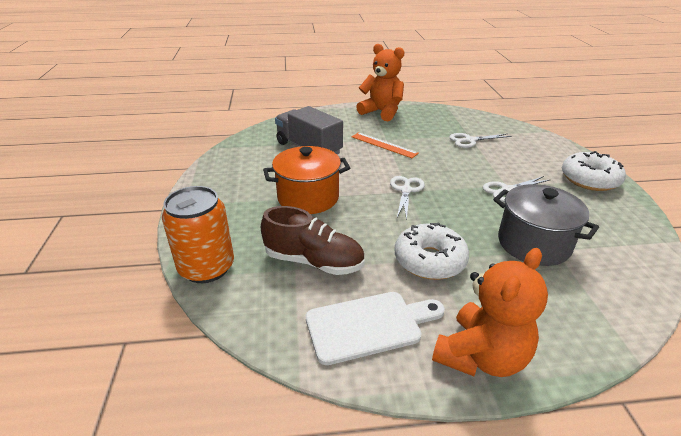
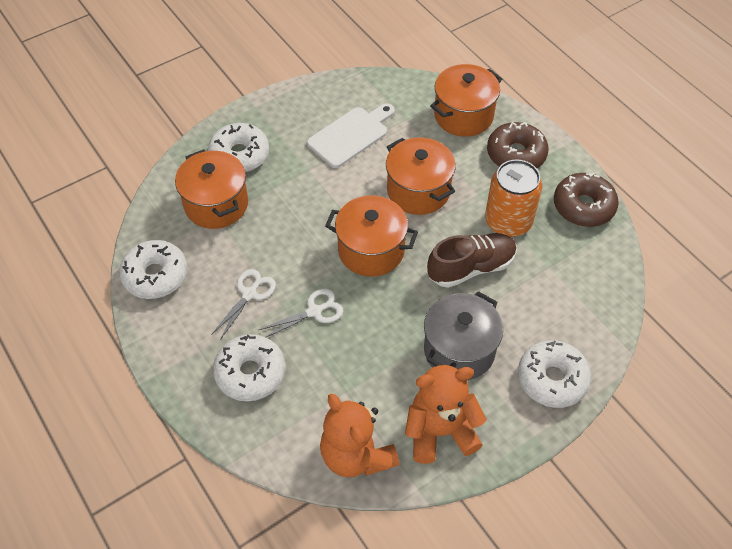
brown donut: 0 -> 2
grey truck: 1 -> 0
orange pot: 1 -> 4
orange ruler: 1 -> 0
white donut: 2 -> 4
white scissors: 3 -> 2

